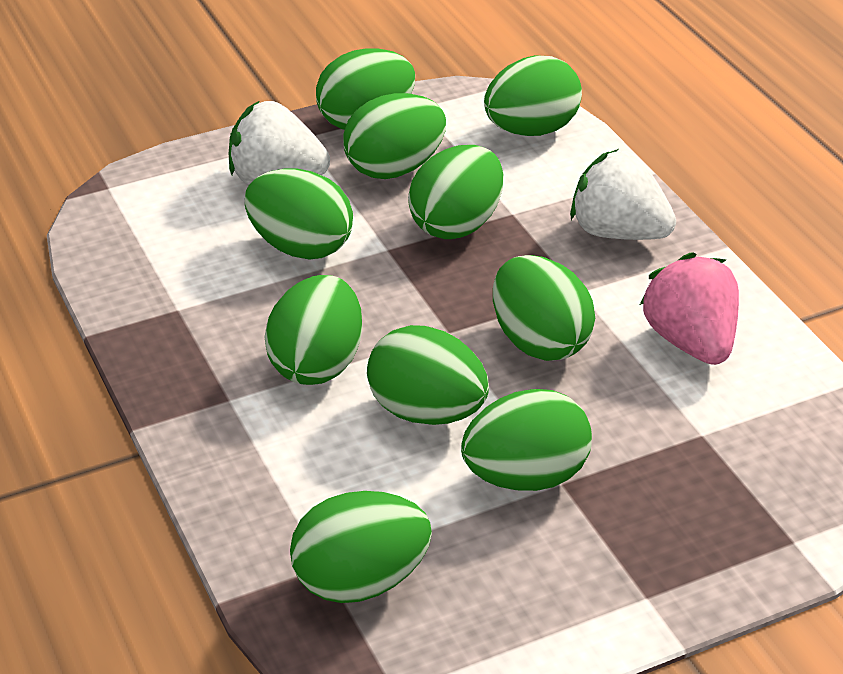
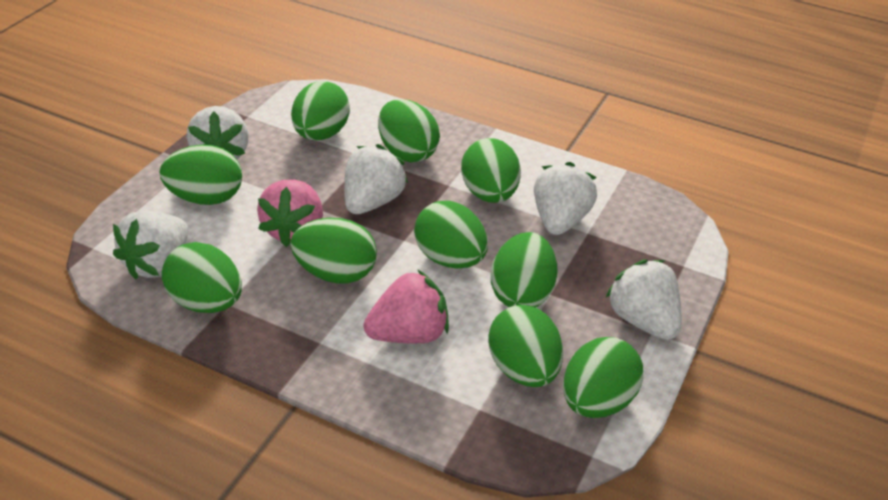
pink strawberry: 1 -> 2
white strawberry: 2 -> 5

